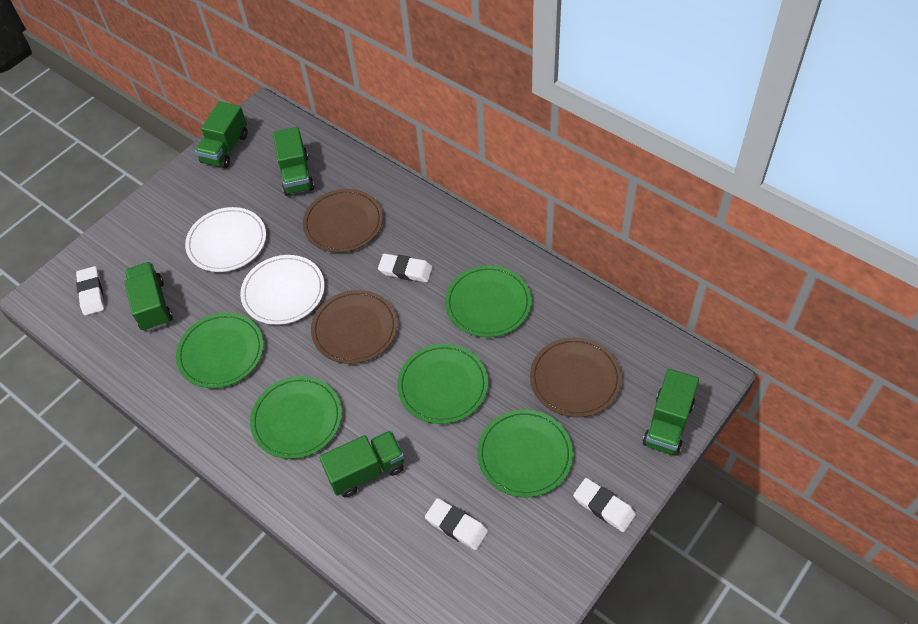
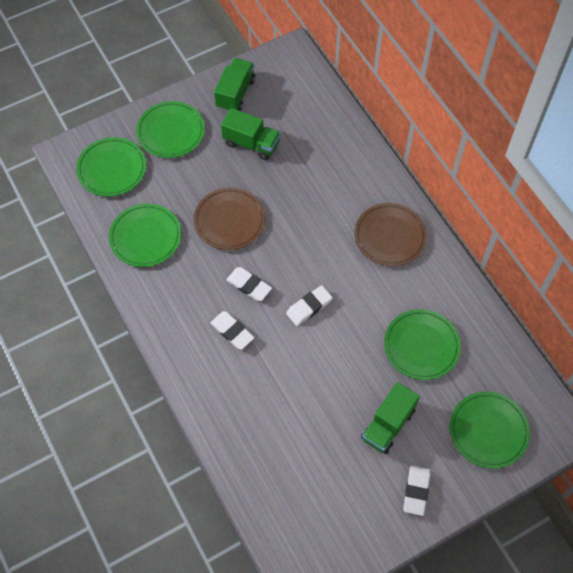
brown plate: 3 -> 2
green truck: 5 -> 3
white plate: 2 -> 0

